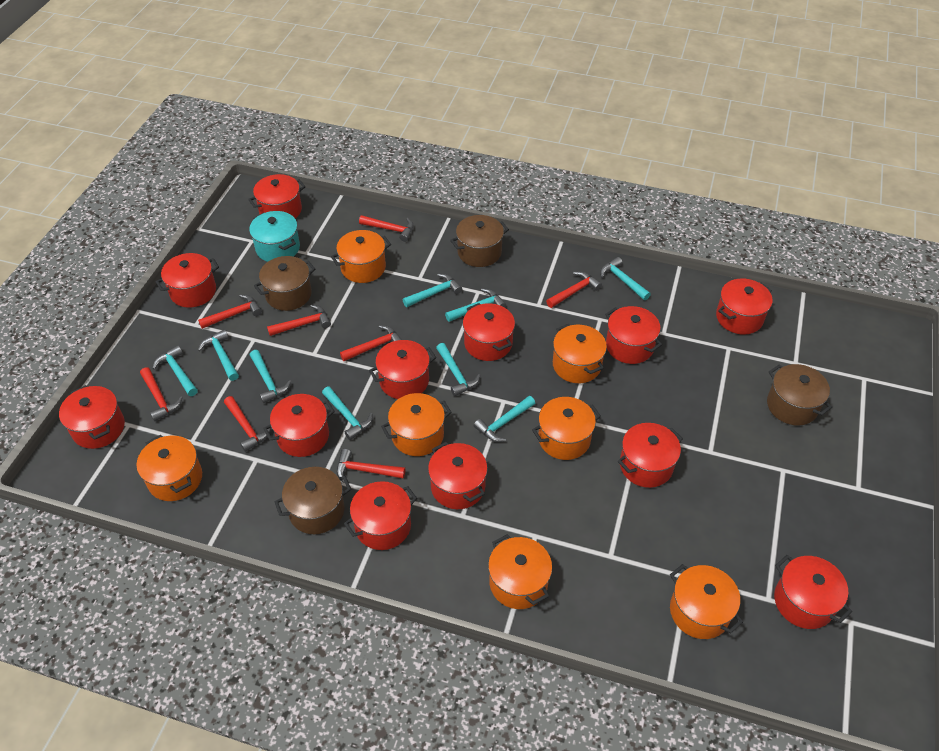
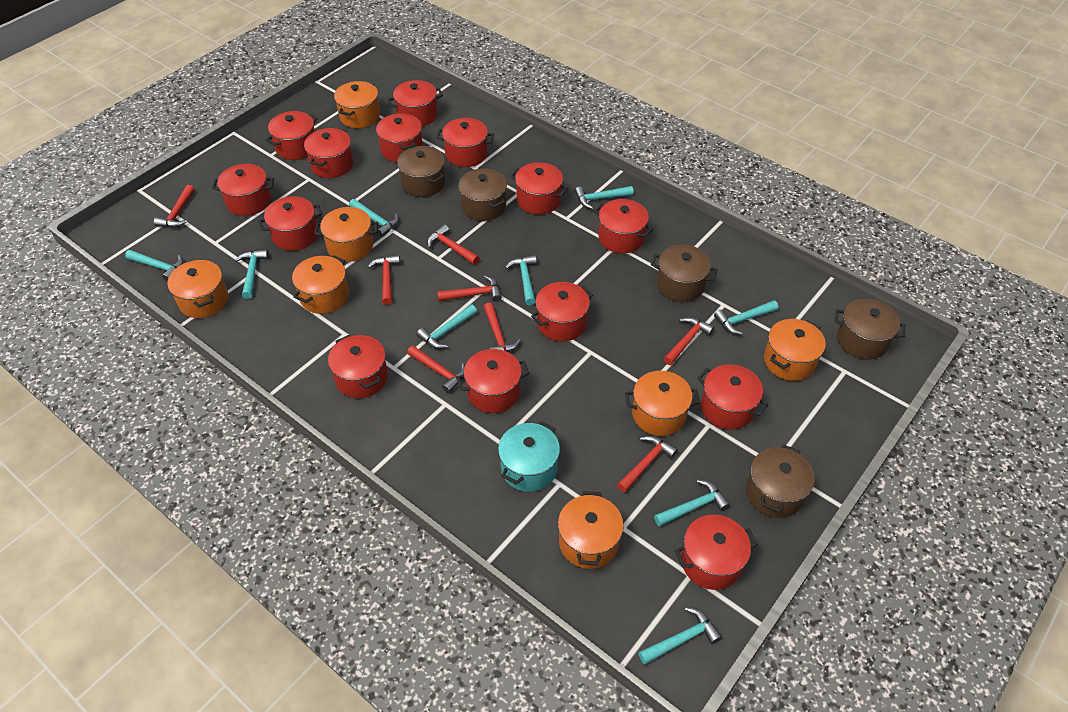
brown pot: 4 -> 5
red pot: 12 -> 14

